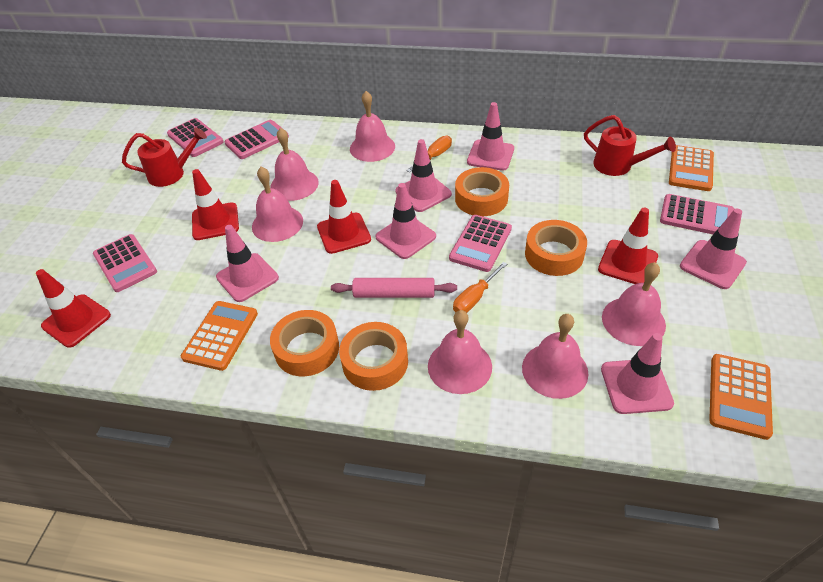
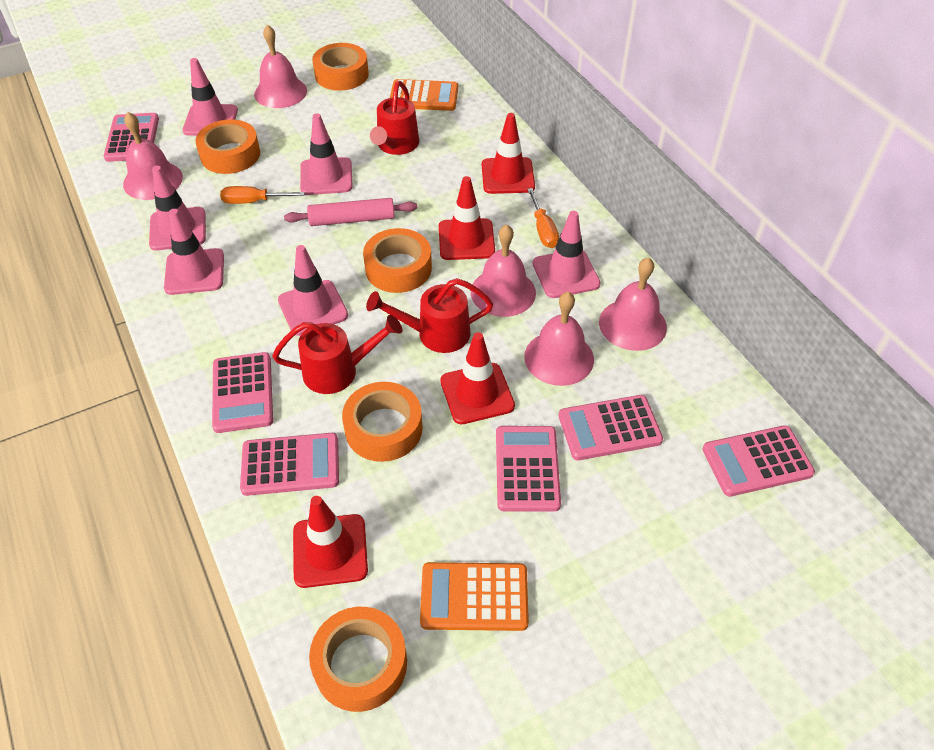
orange calculator: 3 -> 2
orange tape: 4 -> 5
pink bell: 6 -> 5
pink calculator: 5 -> 6
red watering can: 2 -> 3

